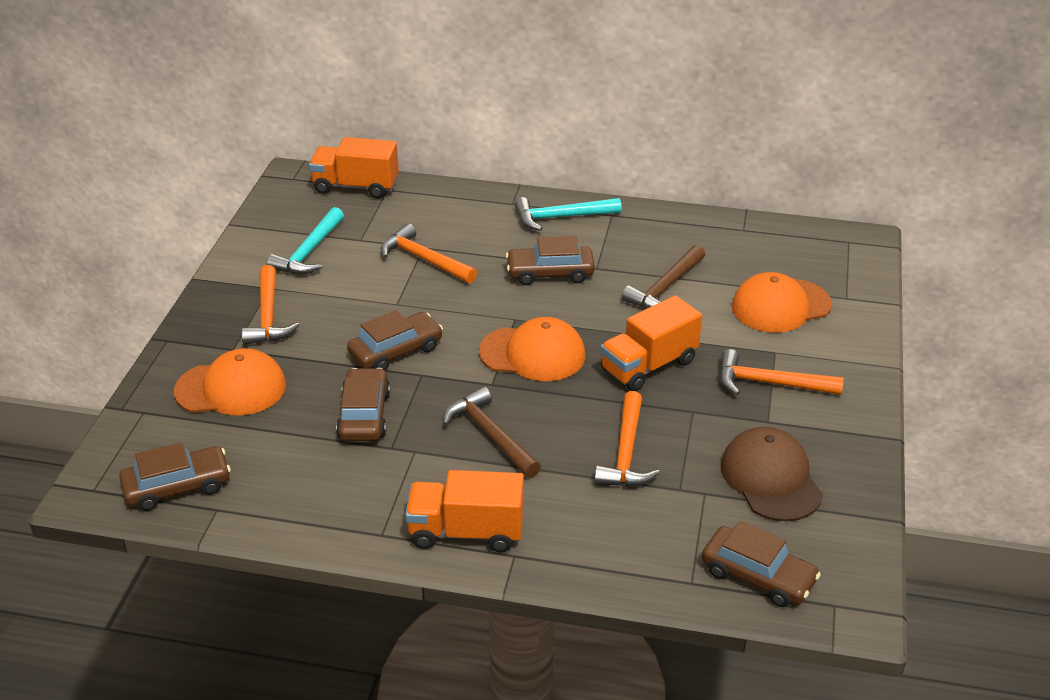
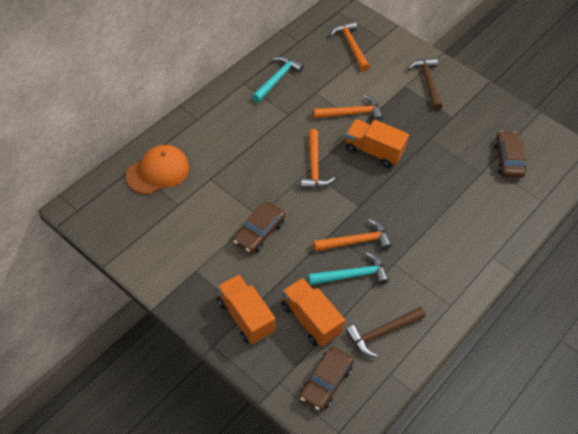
brown cap: 1 -> 0
brown car: 5 -> 3
orange cap: 3 -> 1

